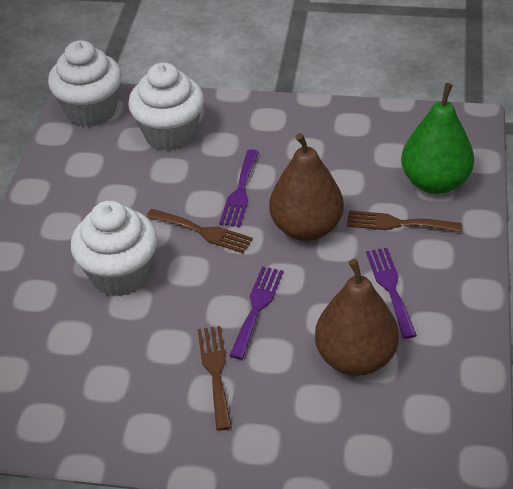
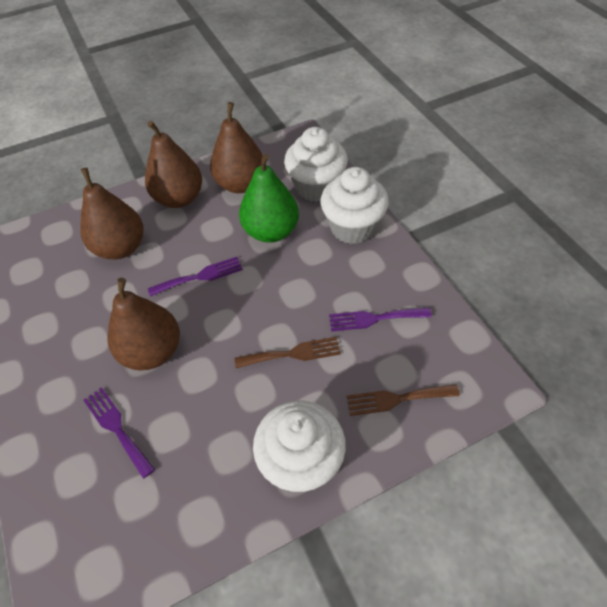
brown fork: 3 -> 2
brown pear: 2 -> 4

